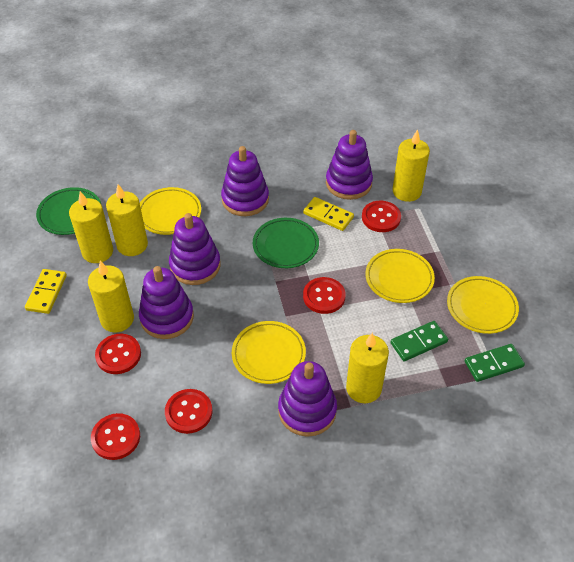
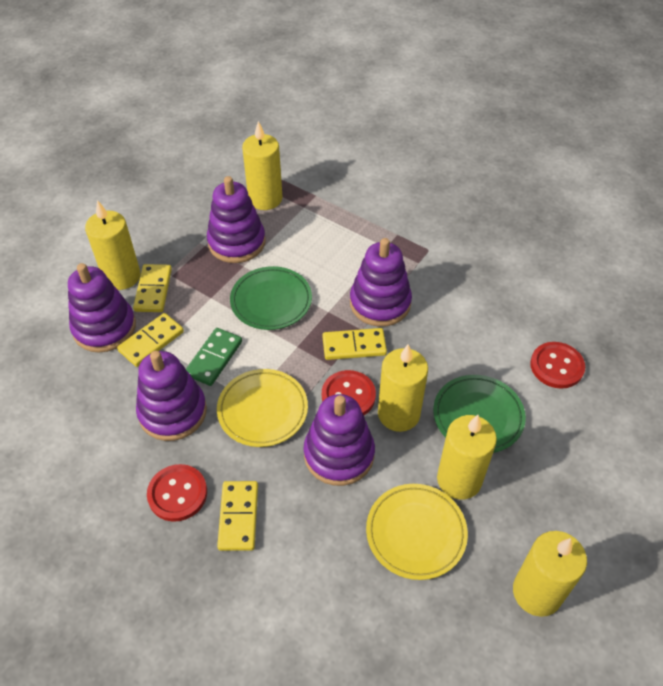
green domino: 2 -> 1
red button: 5 -> 3
yellow domino: 2 -> 4
yellow plate: 4 -> 2

